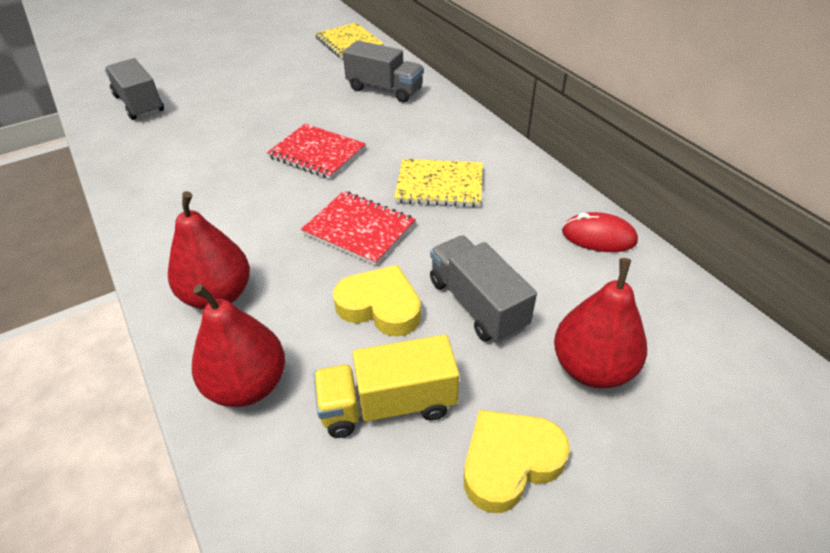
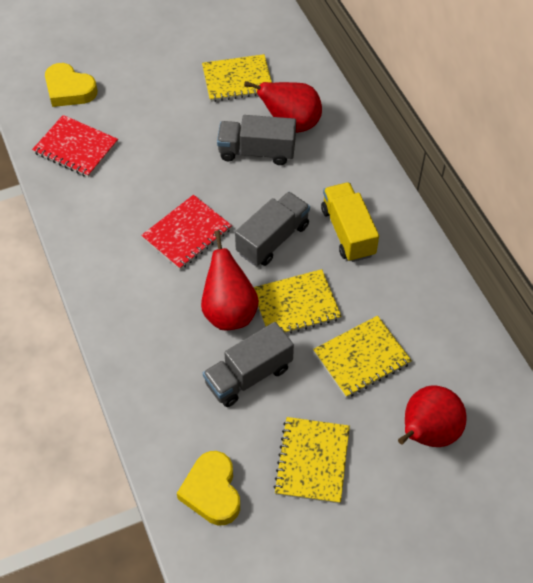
red mouse: 1 -> 0
yellow notebook: 2 -> 4

